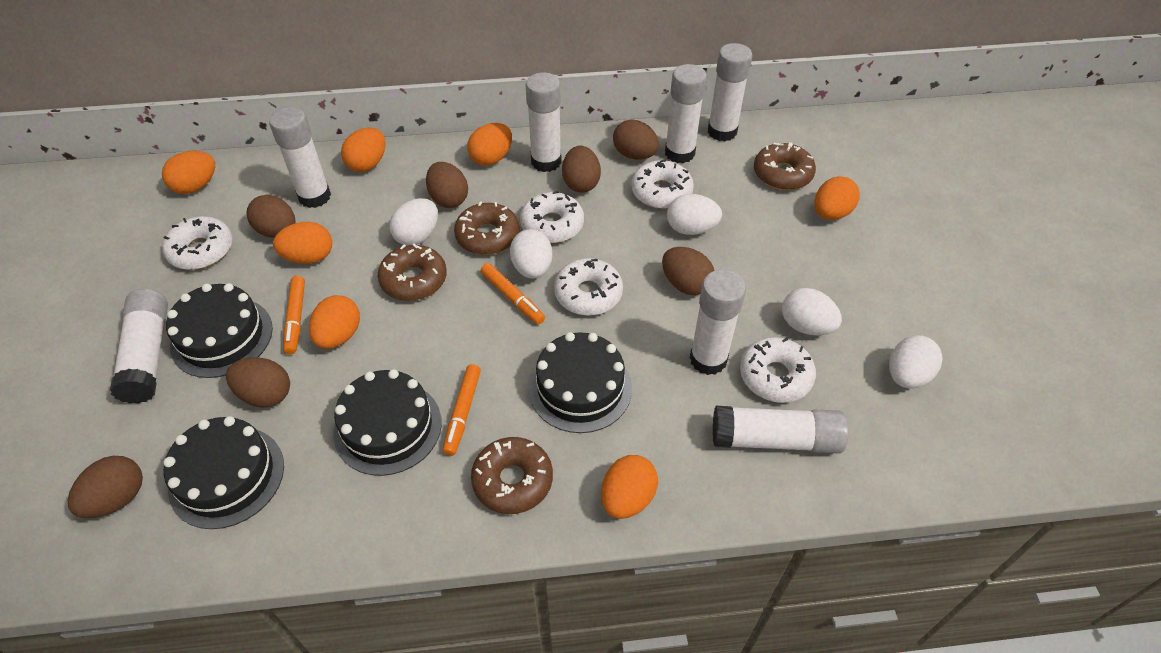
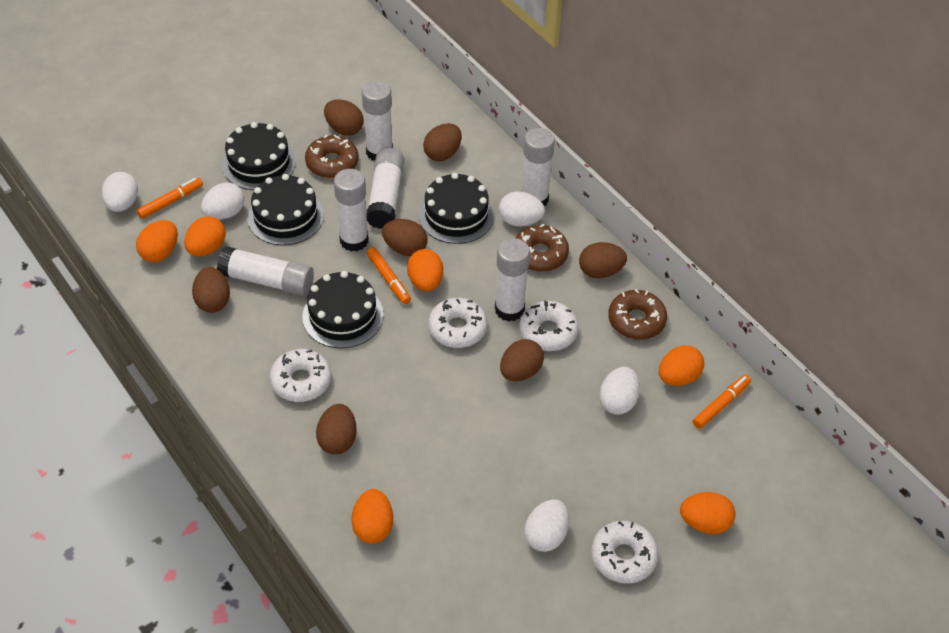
brown donut: 4 -> 3
orange egg: 7 -> 6
white donut: 5 -> 4
white glue stick: 7 -> 6

